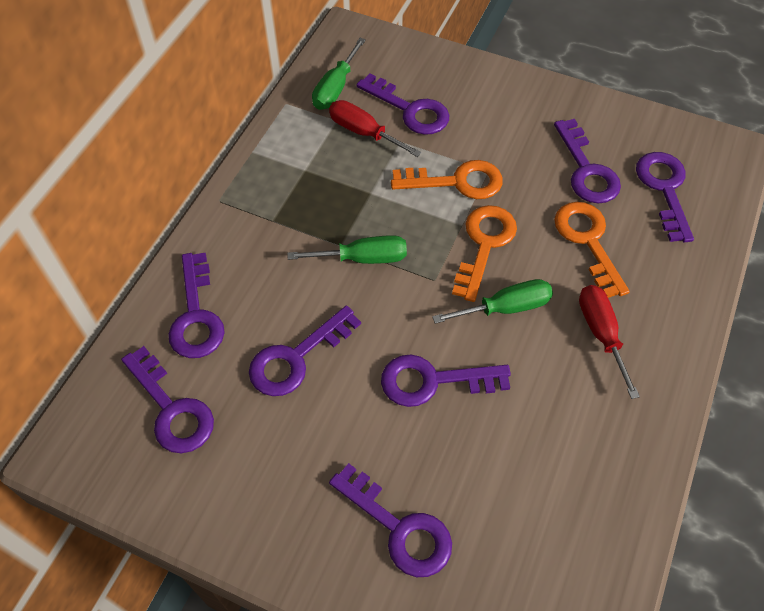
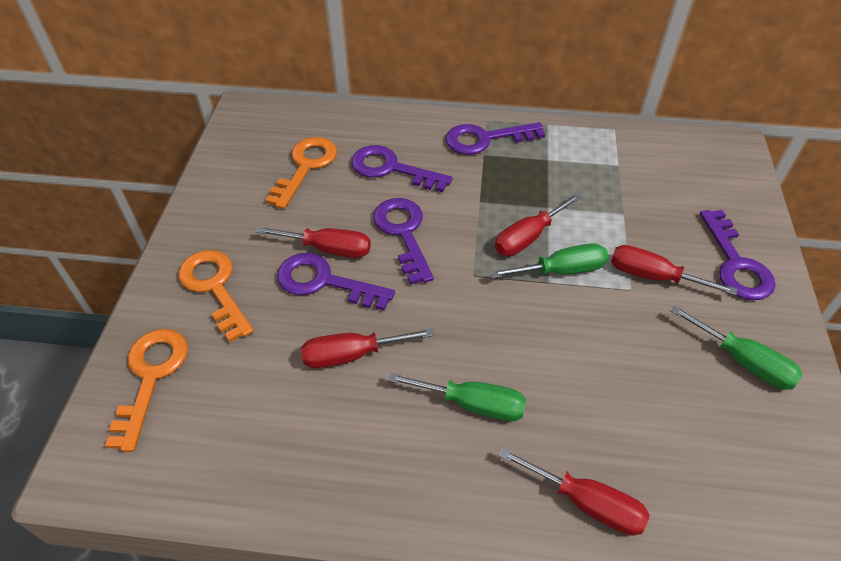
purple key: 8 -> 5
red screwdriver: 2 -> 5

